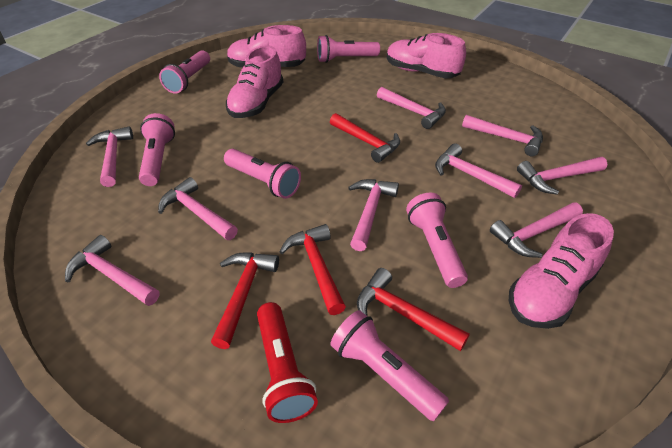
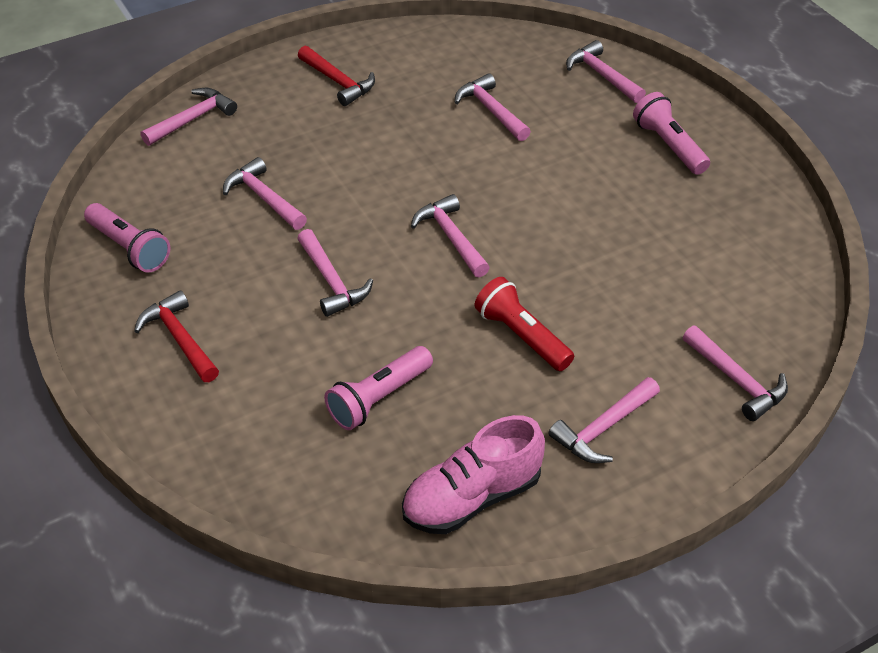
pink flashlight: 6 -> 3
pink hammer: 9 -> 8
pink shoe: 4 -> 1
red hammer: 4 -> 2

